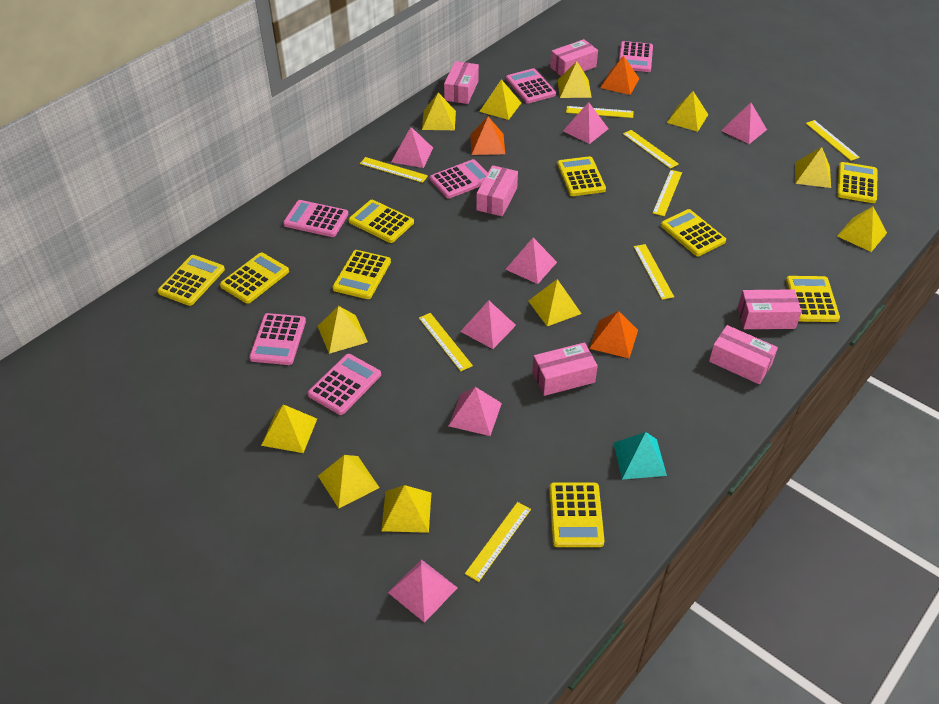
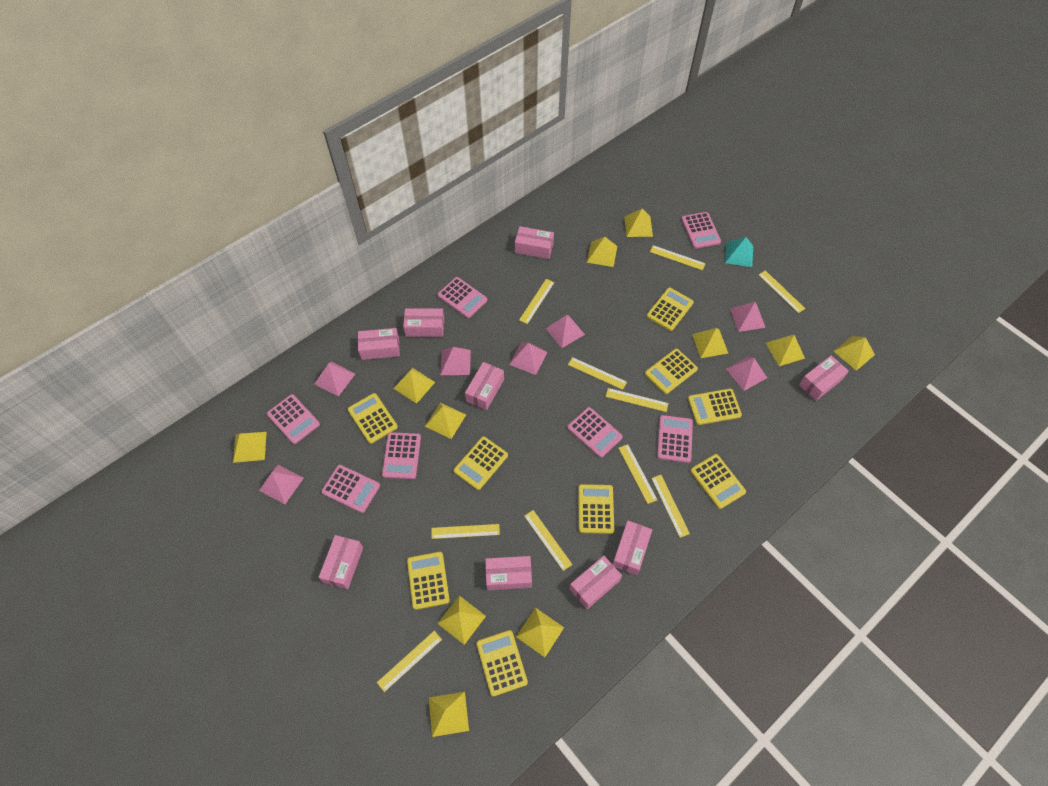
orange pyramid: 3 -> 0
pink box: 6 -> 9
pink calculator: 6 -> 7
yellow ruler: 8 -> 10

